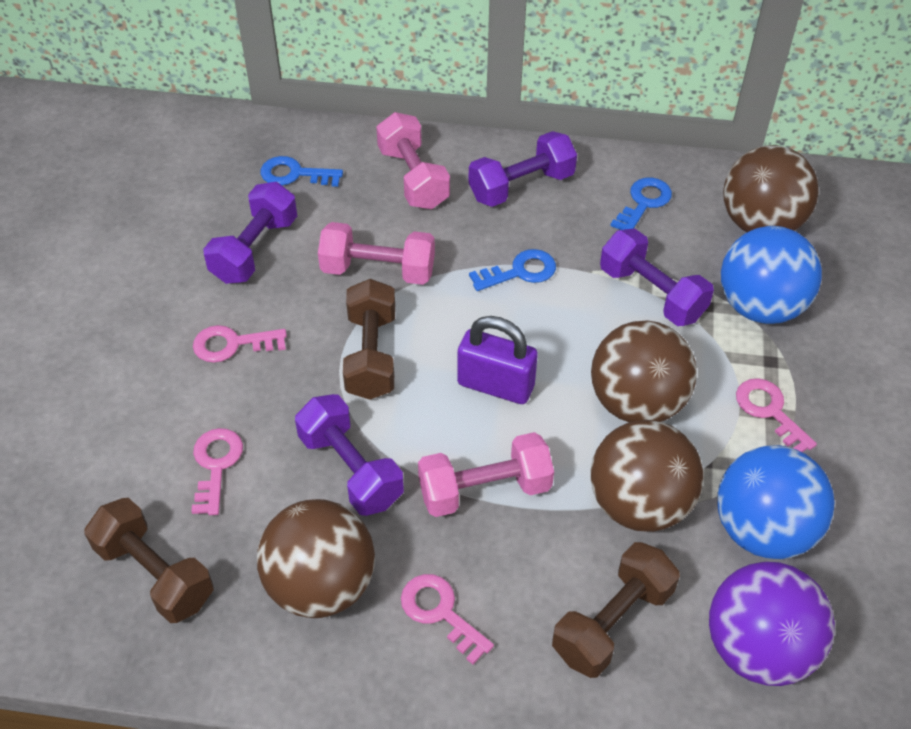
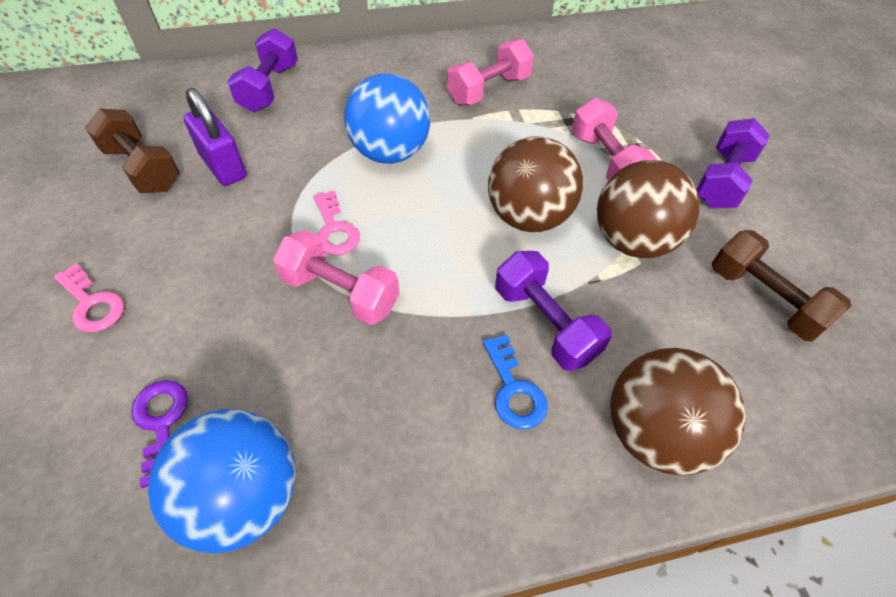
blue key: 3 -> 1
brown ball: 4 -> 3
brown dumbbell: 3 -> 2
pink key: 4 -> 2
purple ball: 1 -> 0
purple dumbbell: 4 -> 3
purple key: 0 -> 1

